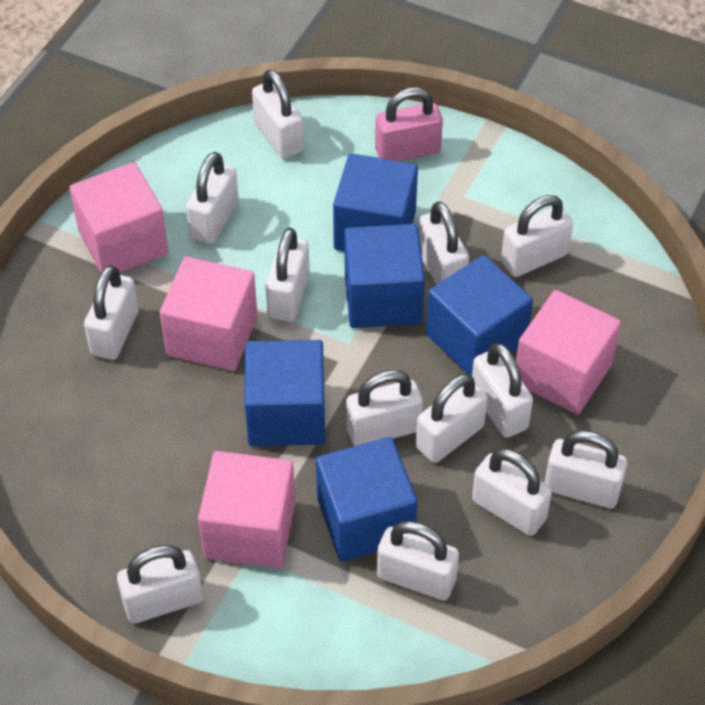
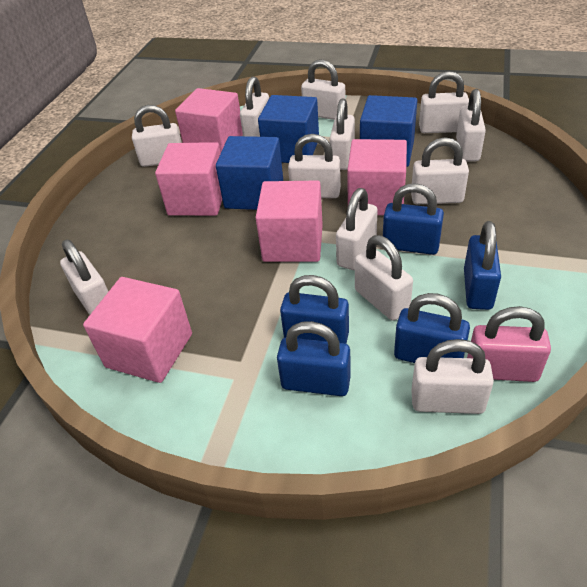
blue cube: 5 -> 3
blue padlock: 0 -> 5
pink cube: 4 -> 5
white padlock: 13 -> 12

